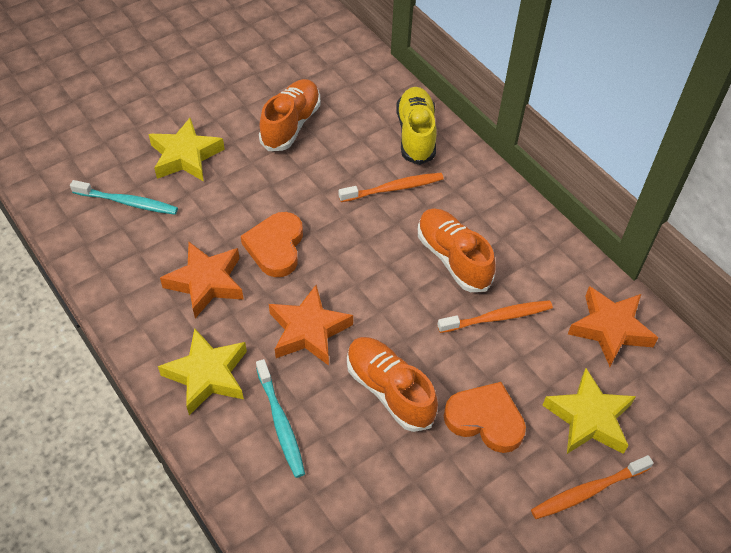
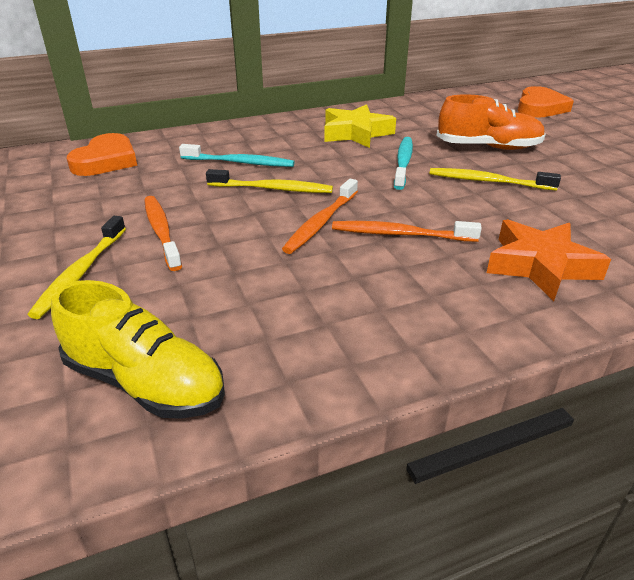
orange shoe: 3 -> 1
orange star: 3 -> 1
yellow star: 3 -> 1
yellow toothbrush: 0 -> 3

